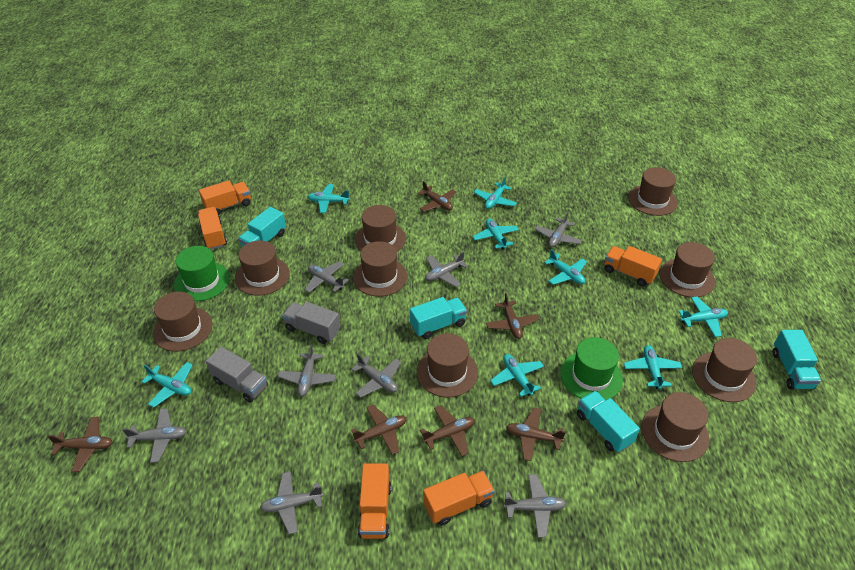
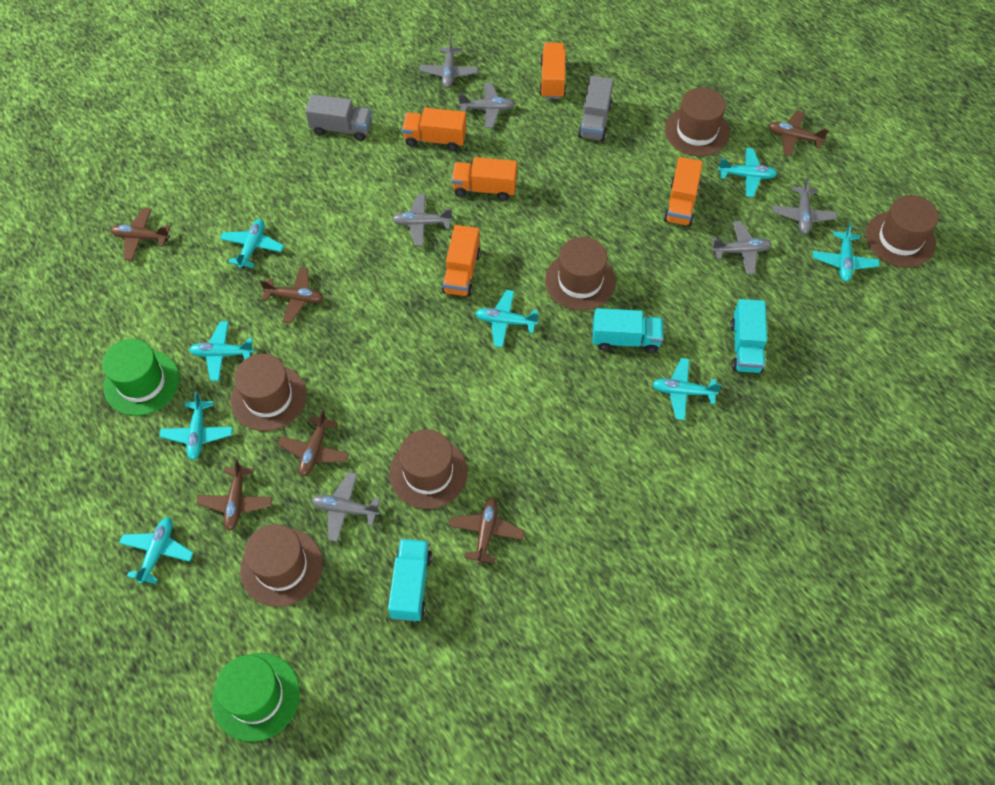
brown hat: 9 -> 6
grey plane: 8 -> 6
turquoise truck: 4 -> 3

